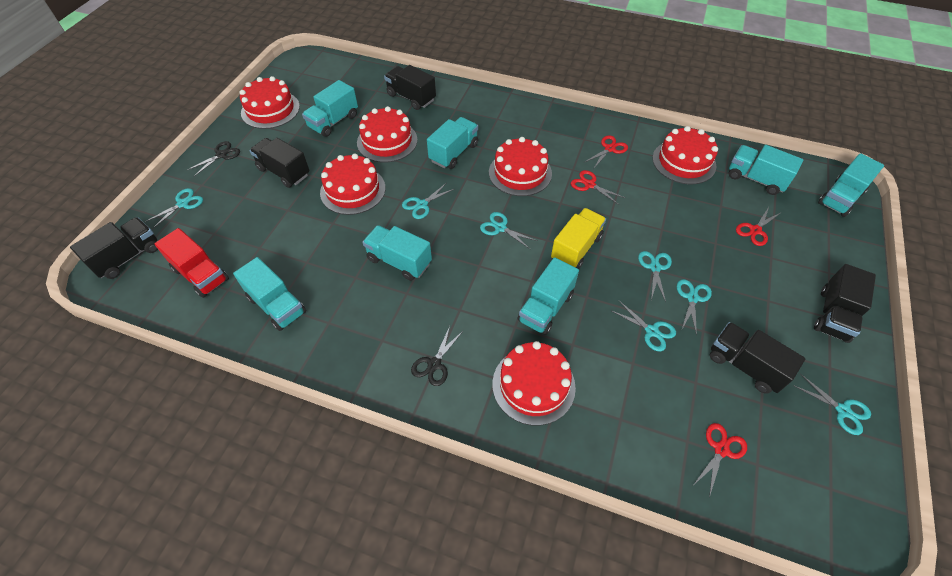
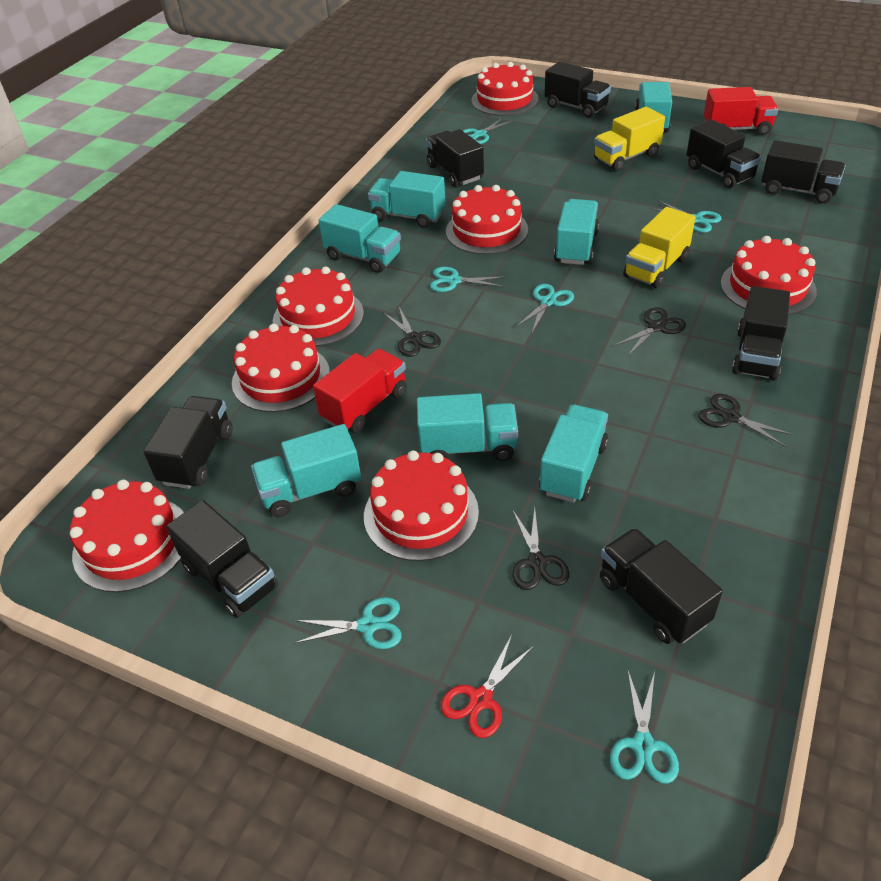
black scissors: 2 -> 4
black truck: 5 -> 8
red cake: 6 -> 7
red scissors: 4 -> 1
red truck: 1 -> 2
turquoise scissors: 7 -> 6
yellow truck: 1 -> 2

